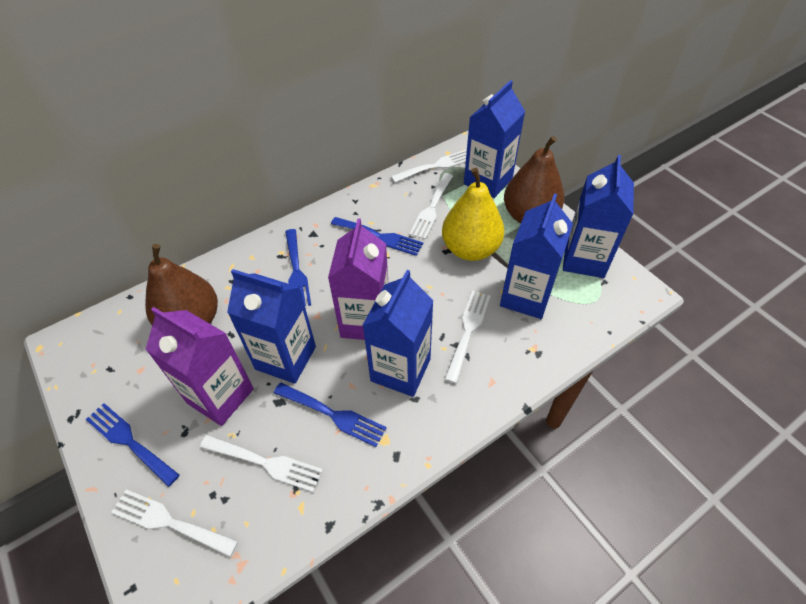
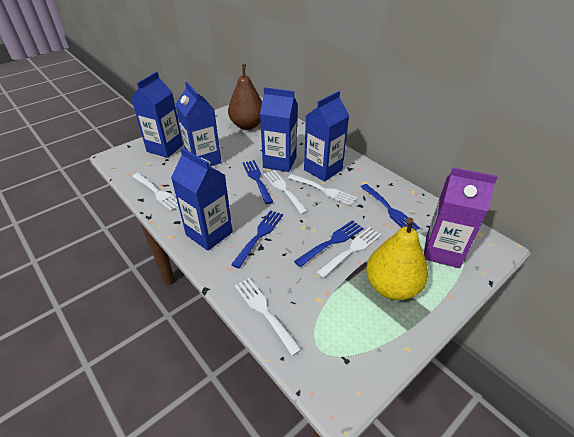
brown pear: 2 -> 1
purple carton: 2 -> 1

